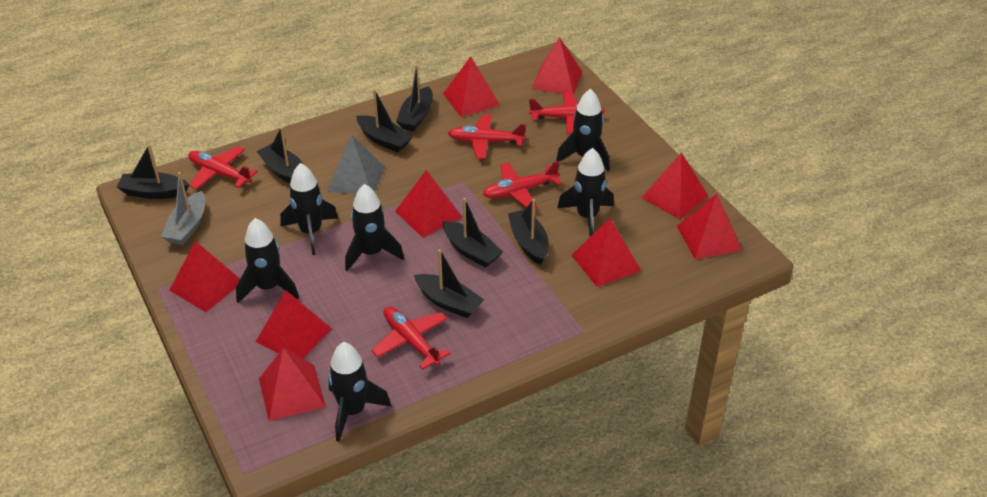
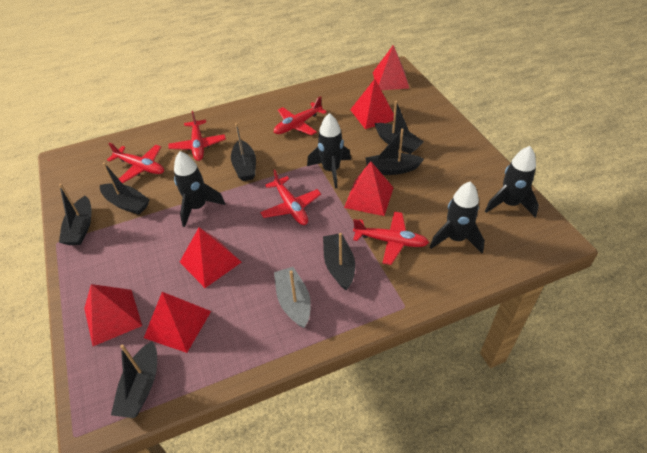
black rocket: 6 -> 4
grey pyramid: 1 -> 0
red pyramid: 9 -> 6

